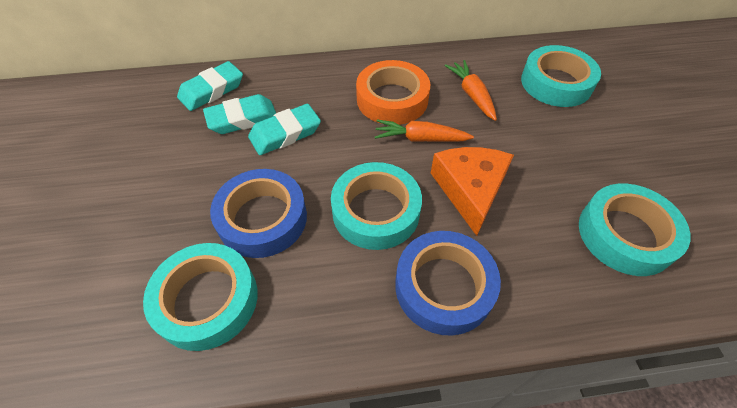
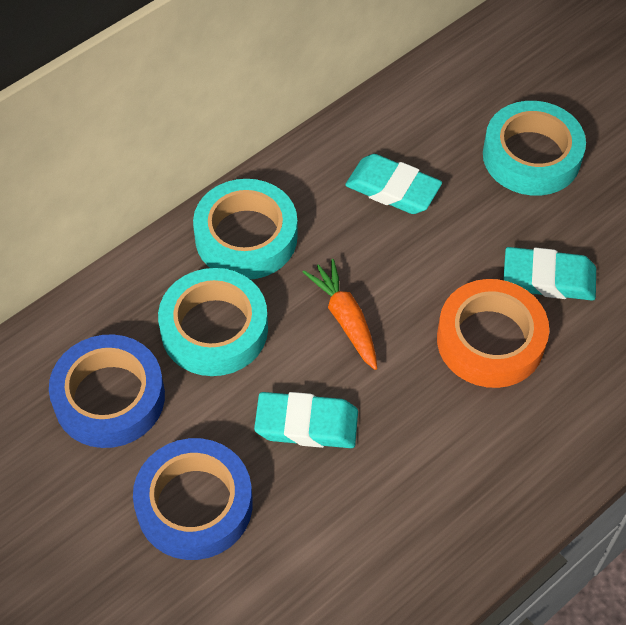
orange carrot: 2 -> 1
orange cheese: 1 -> 0
turquoise tape: 4 -> 3

